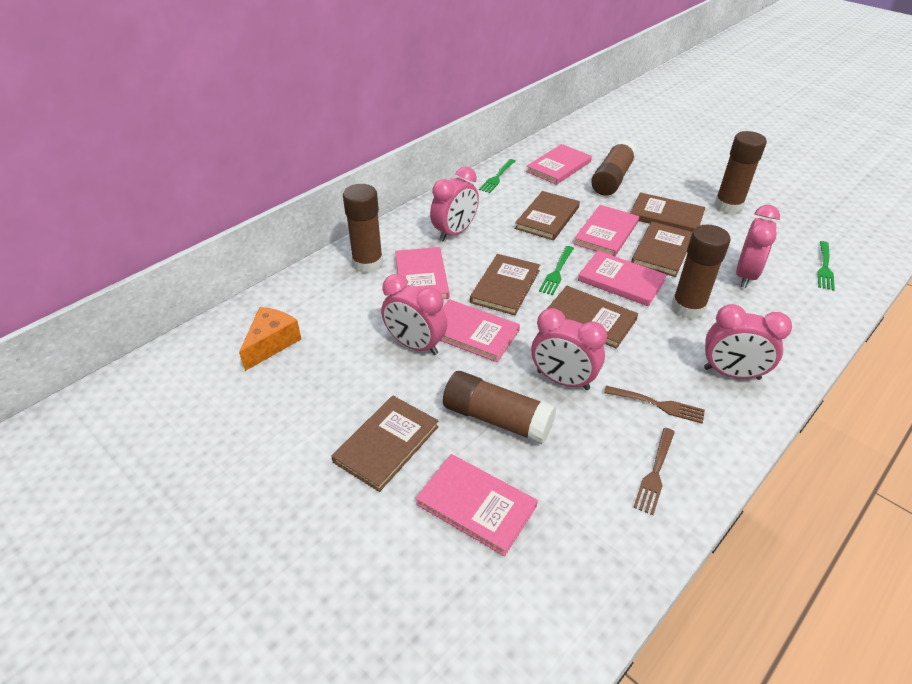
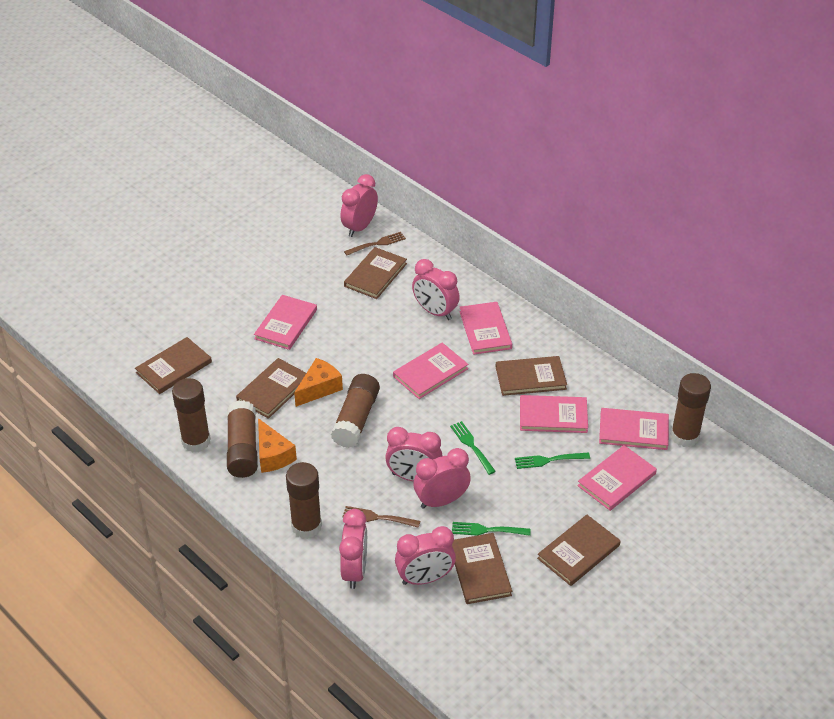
orange cheese: 1 -> 2
pink clock: 5 -> 6

